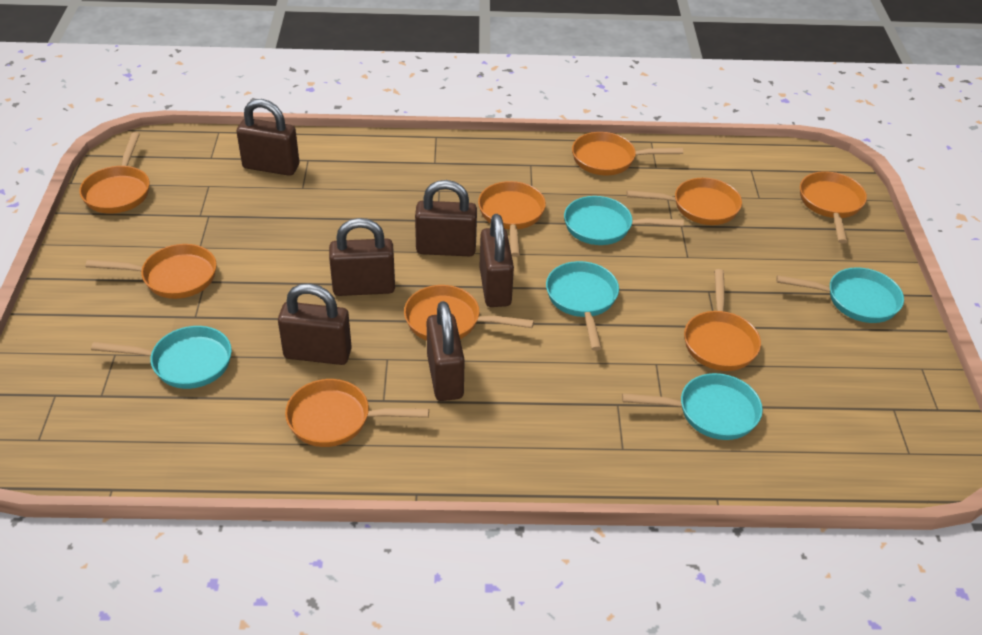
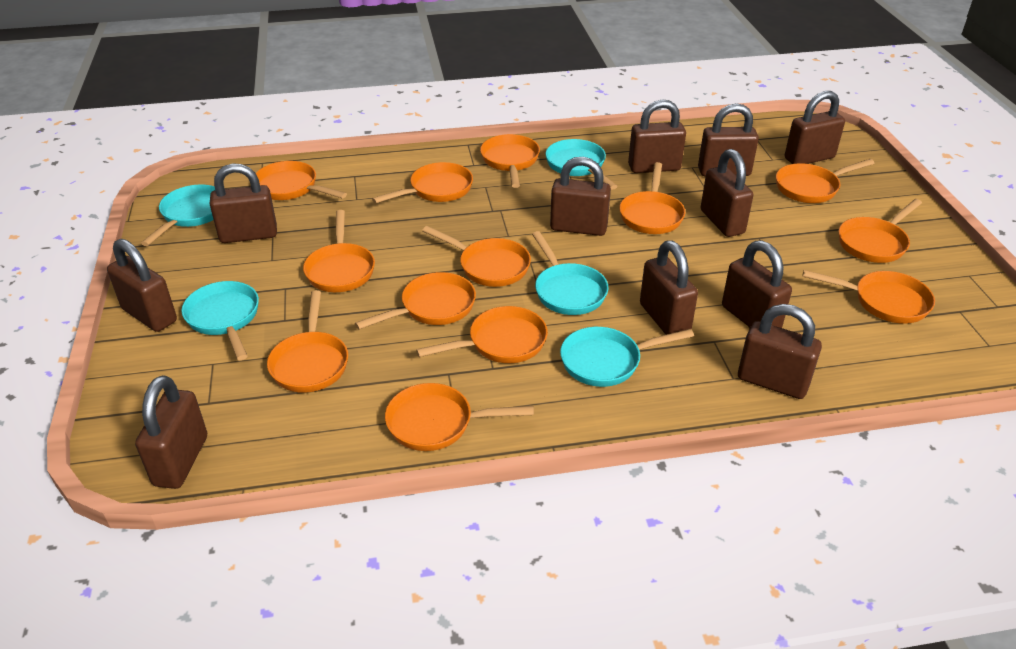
brown padlock: 6 -> 11
orange pan: 9 -> 13

